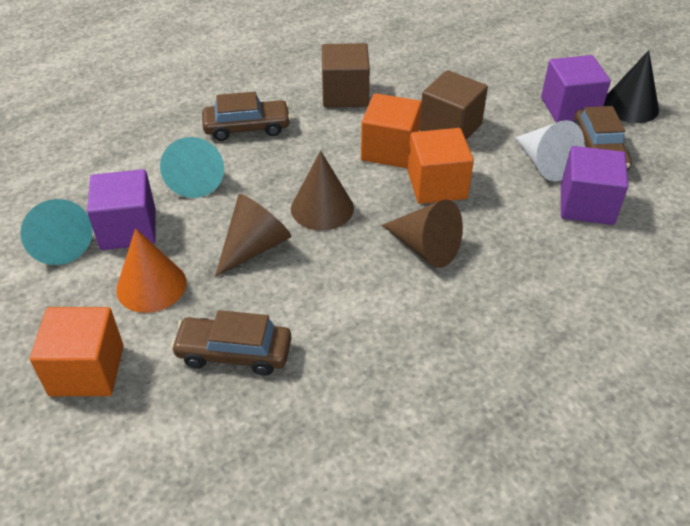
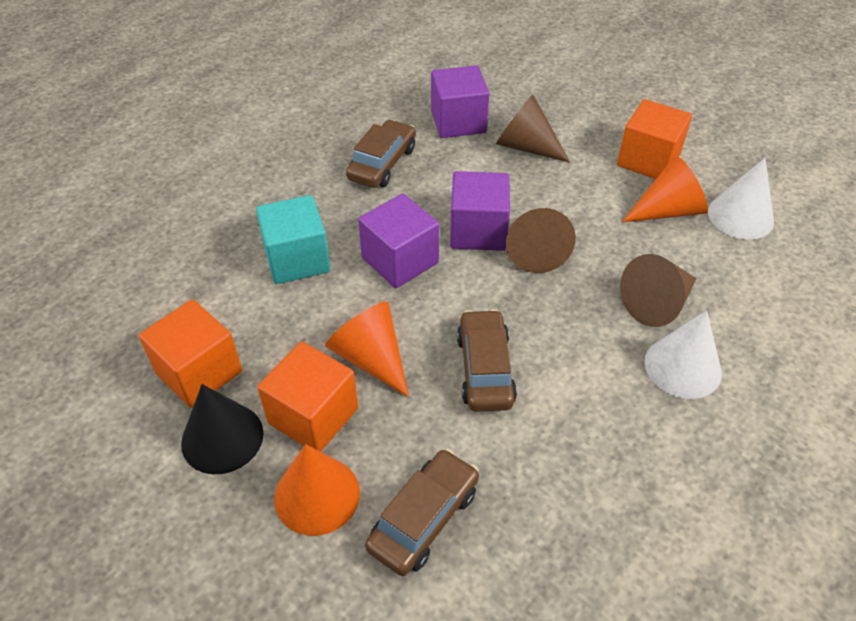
brown cube: 2 -> 0
orange cone: 1 -> 3
turquoise cone: 2 -> 0
turquoise cube: 0 -> 1
white cone: 1 -> 2

